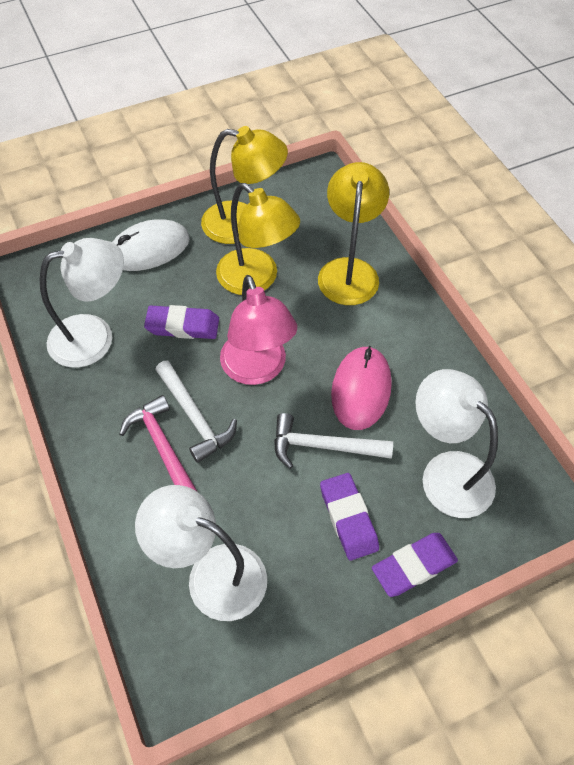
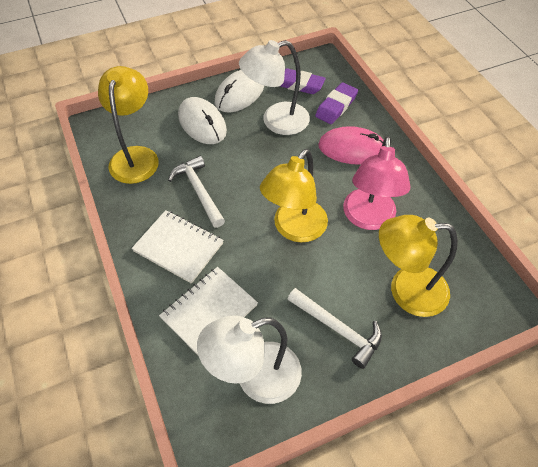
pink hammer: 1 -> 0
purple eraser: 3 -> 2
white lamp: 3 -> 2
white mouse: 1 -> 2
white notebook: 0 -> 2

